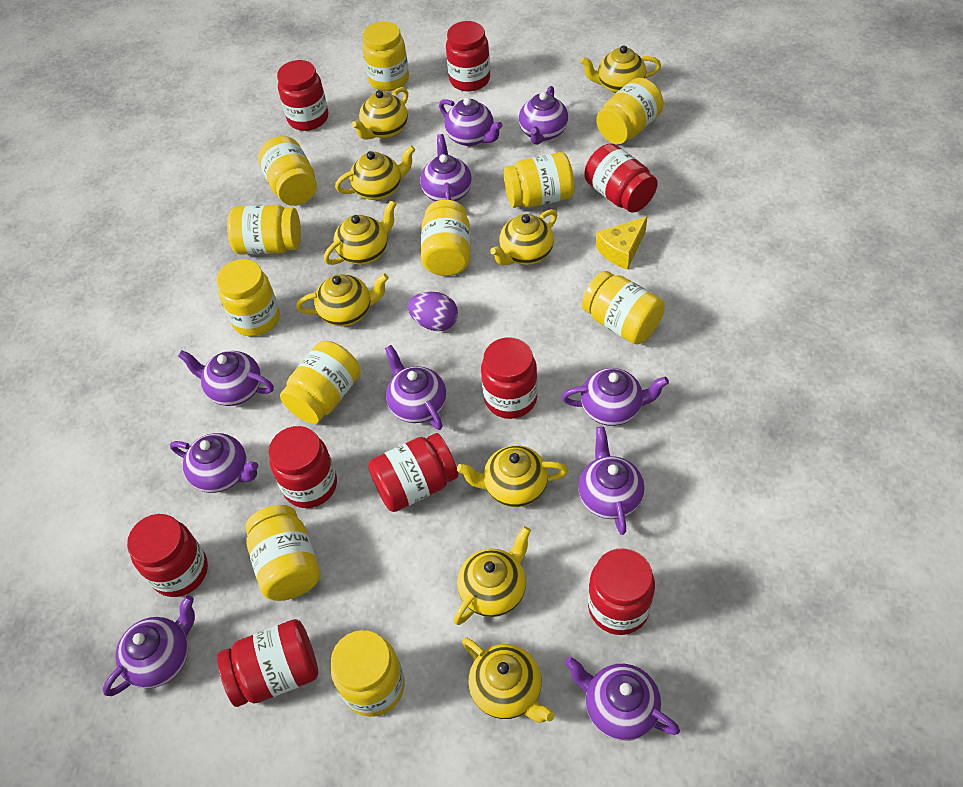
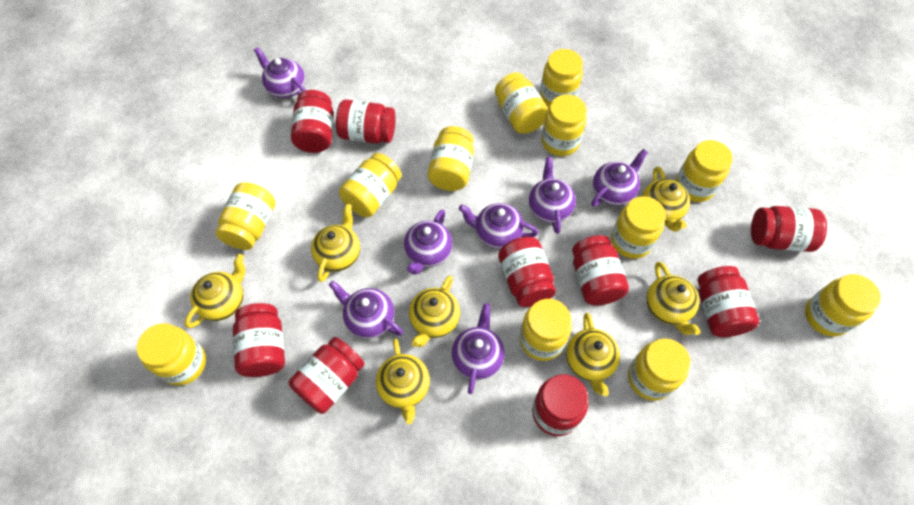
purple egg: 1 -> 0
purple teapot: 10 -> 7
yellow cheese: 1 -> 0
yellow jar: 11 -> 12
yellow teapot: 9 -> 7

